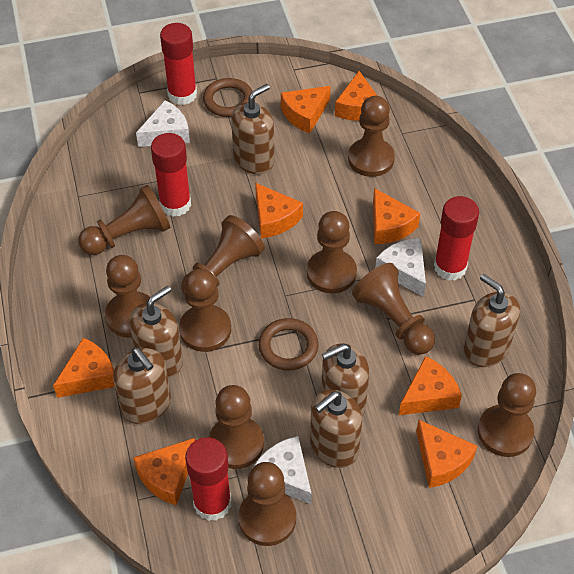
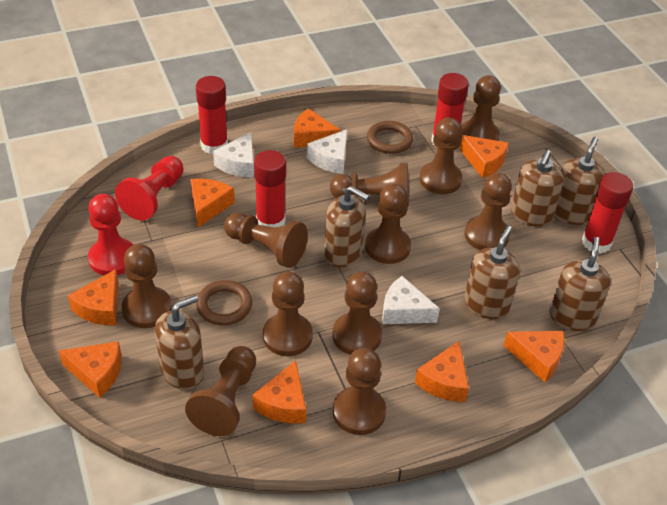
brown pawn: 10 -> 11
red pawn: 0 -> 2

